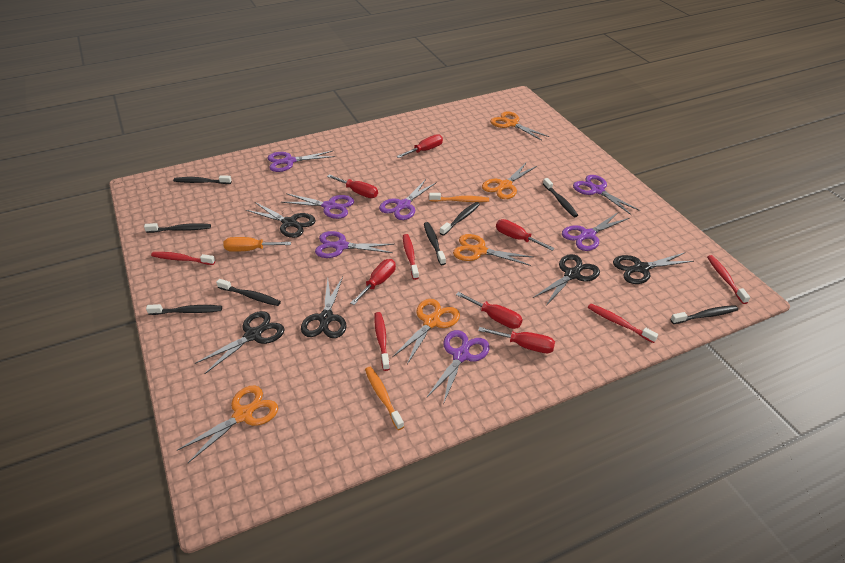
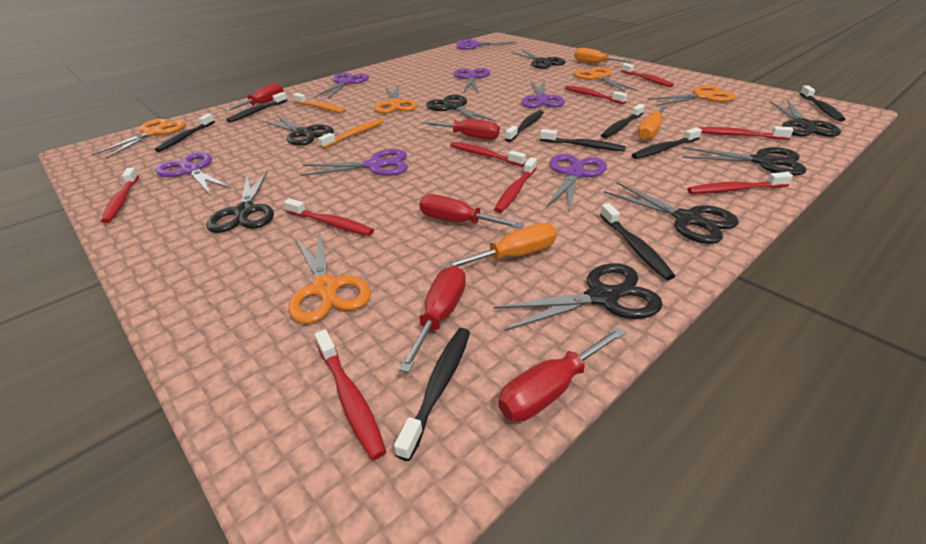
black scissors: 5 -> 8
black toothbrush: 8 -> 9
orange screwdriver: 1 -> 3
red screwdriver: 6 -> 5
red toothbrush: 5 -> 9

